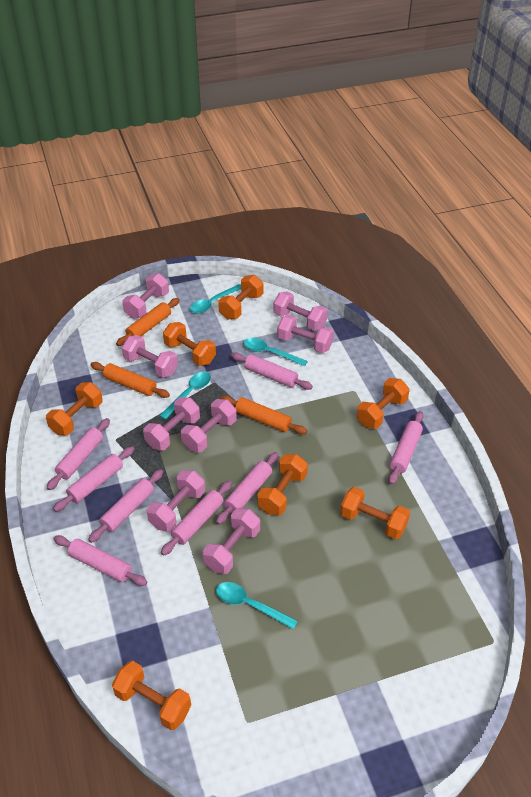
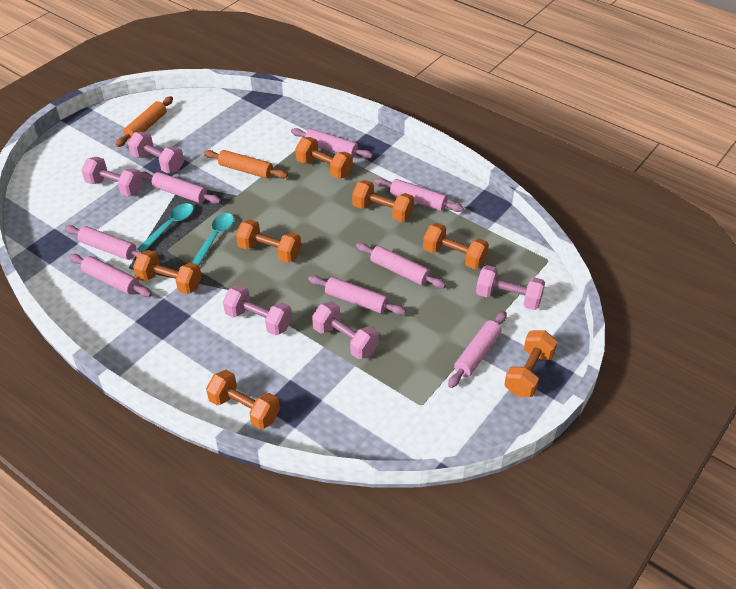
orange rolling pin: 3 -> 2
pink dumbbell: 8 -> 5
turquoise spoon: 4 -> 2

